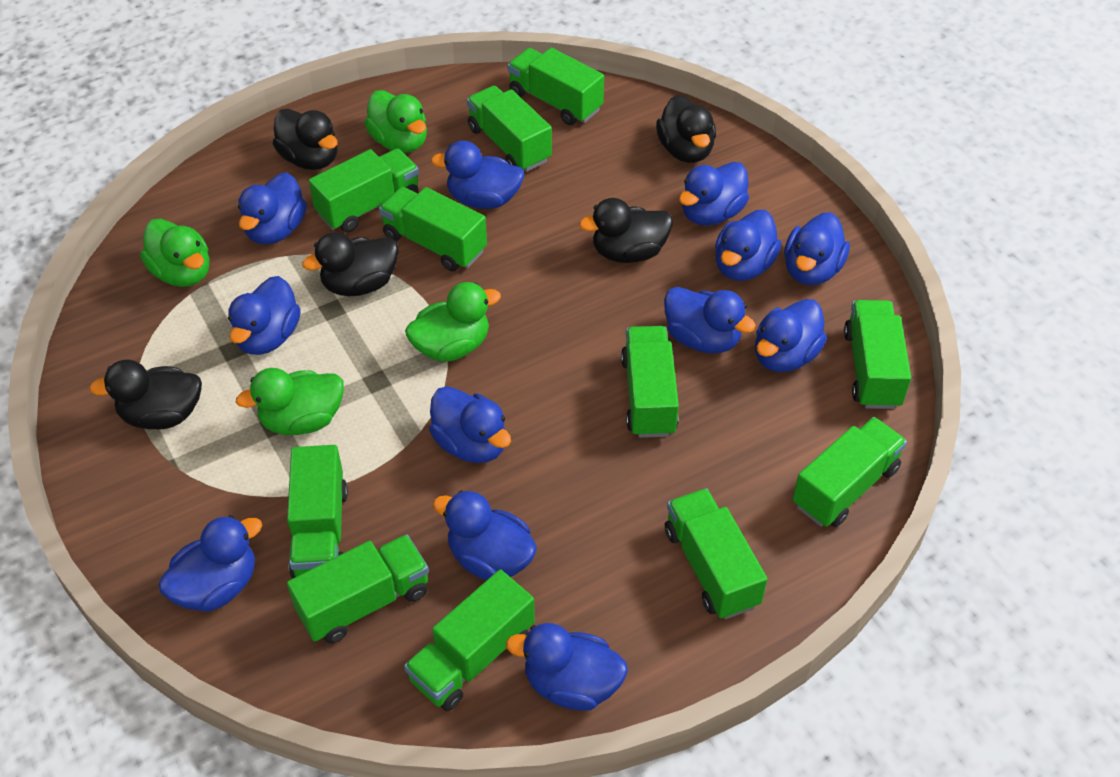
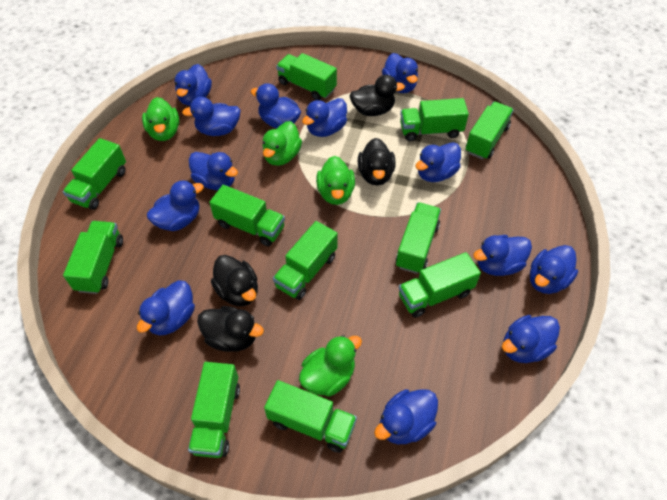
black duck: 5 -> 4
blue duck: 12 -> 13

